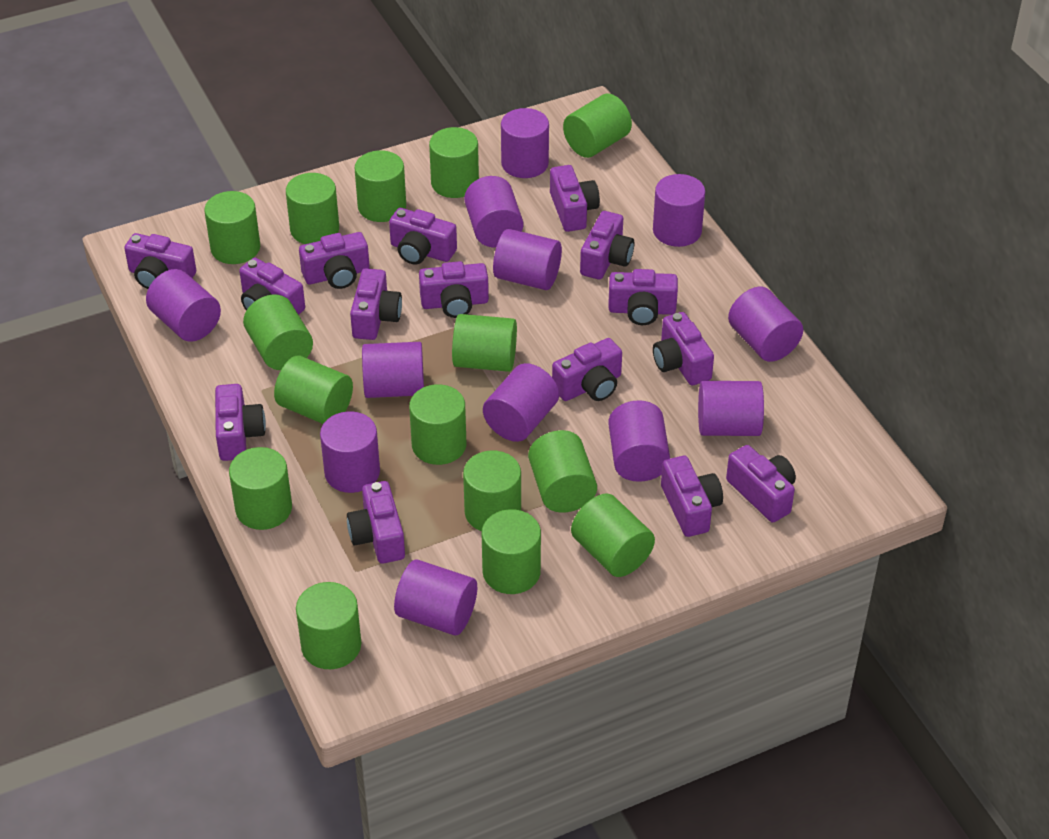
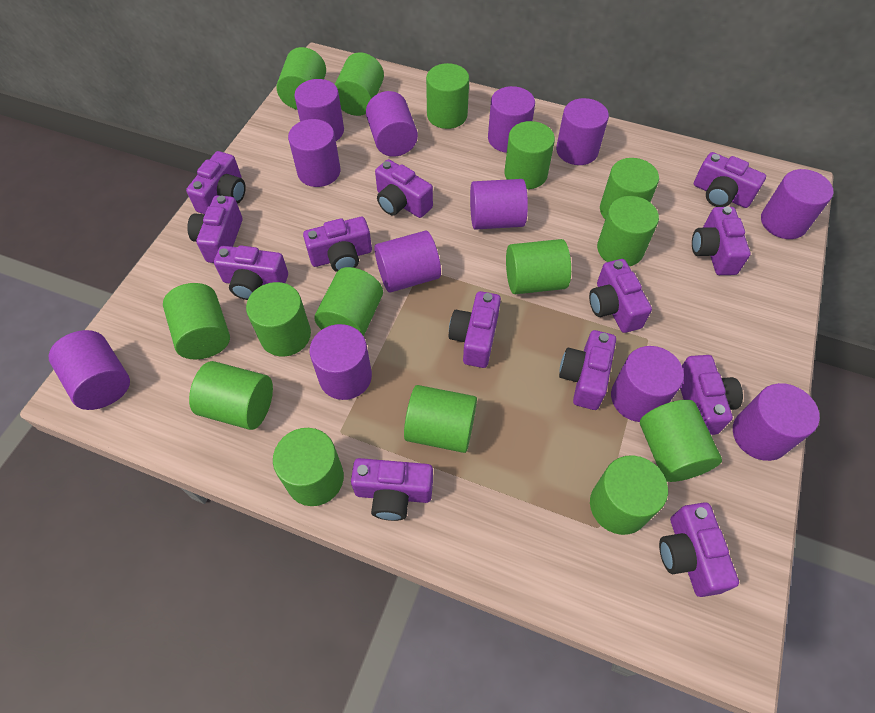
purple camera: 15 -> 13

